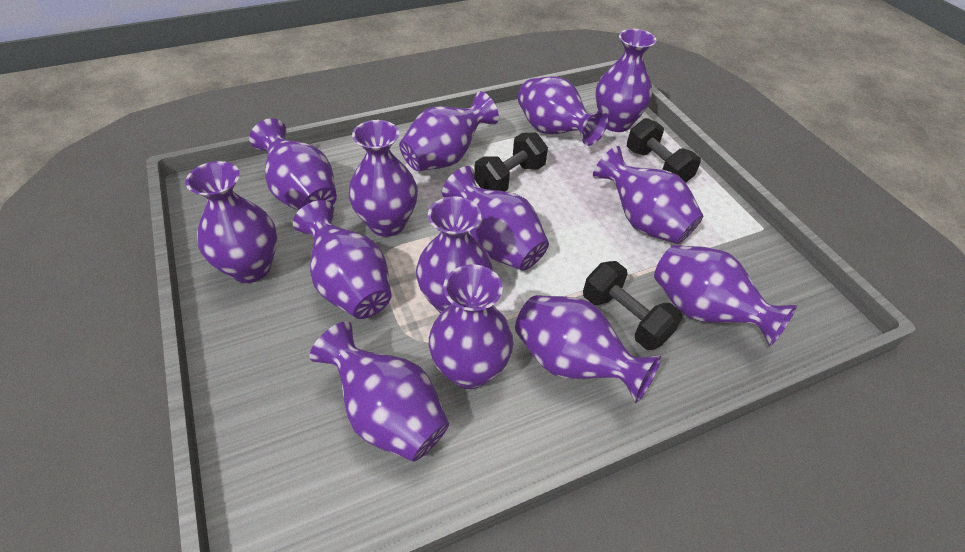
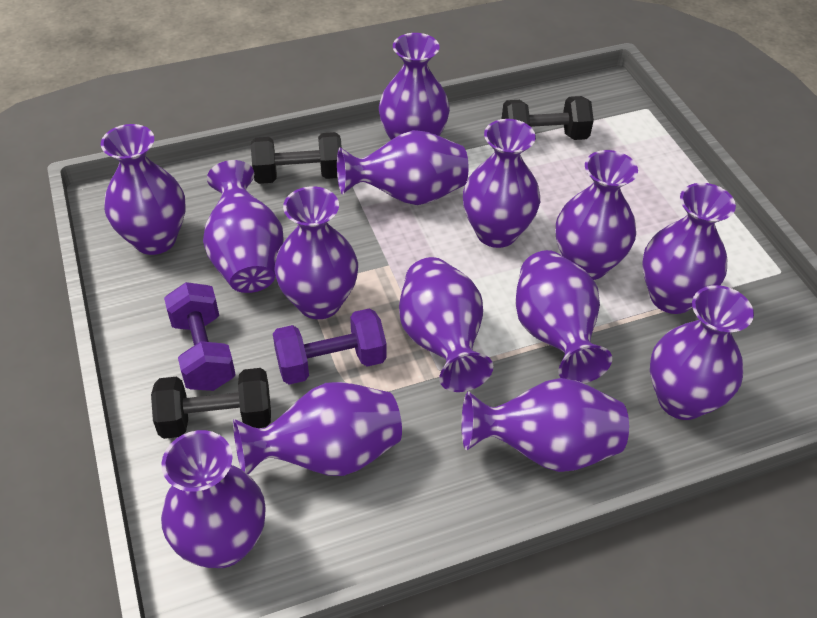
purple dumbbell: 0 -> 2

